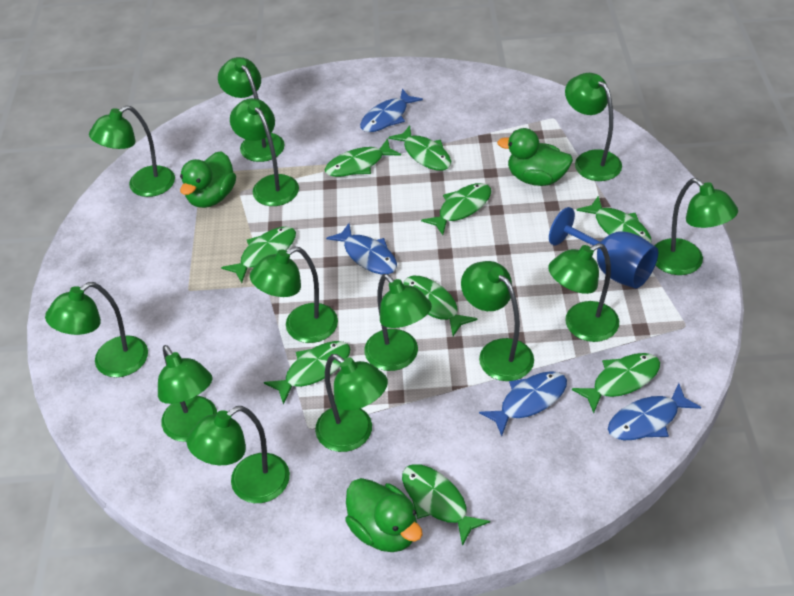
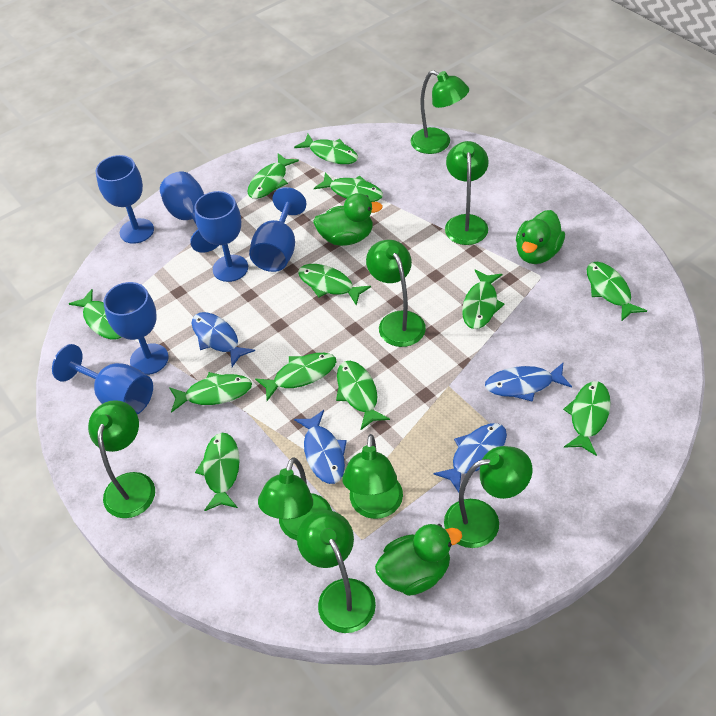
blue goblet: 1 -> 6
green fish: 9 -> 12
green lamp: 13 -> 8

